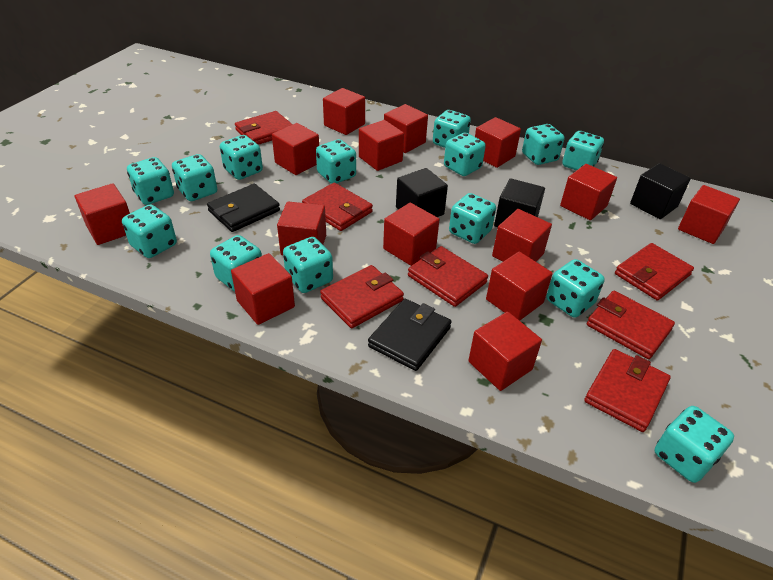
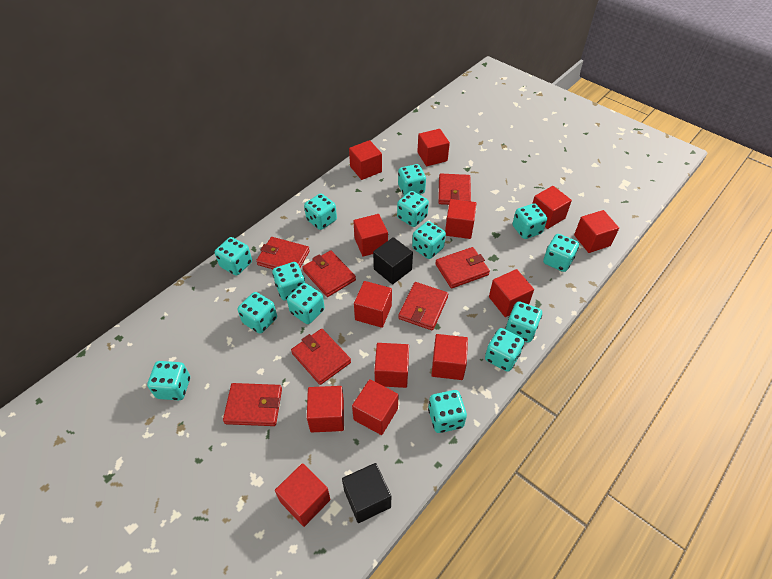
black cube: 3 -> 2
black wallet: 2 -> 0
red cube: 14 -> 13

